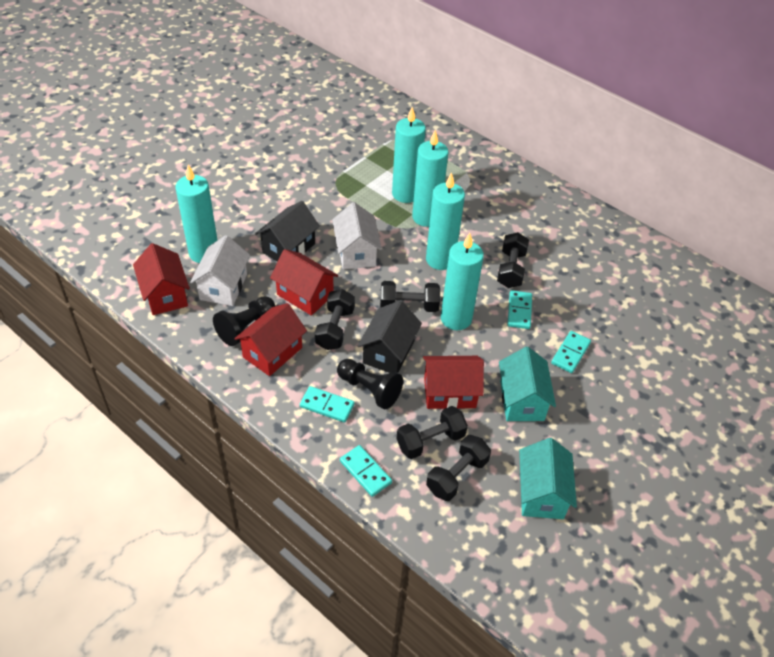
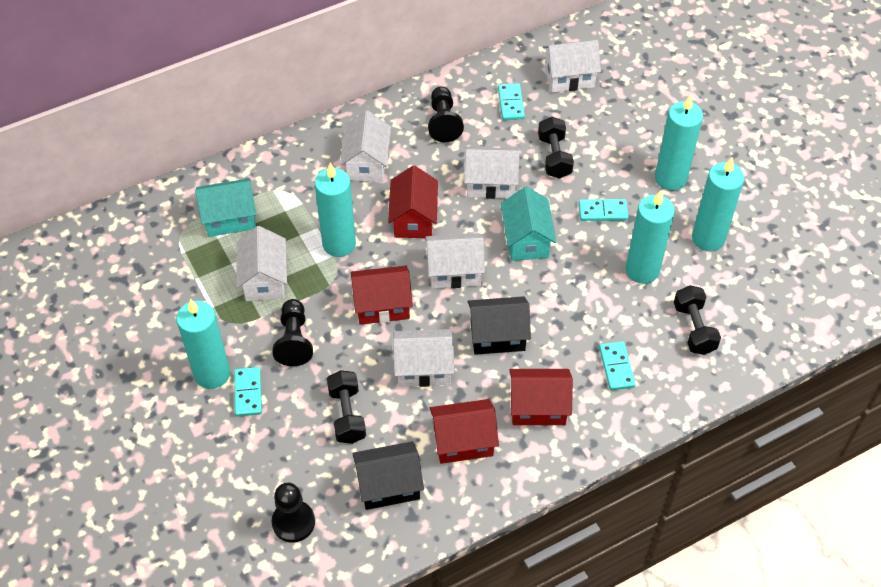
black dumbbell: 5 -> 3
black pawn: 2 -> 3
white house: 2 -> 6

